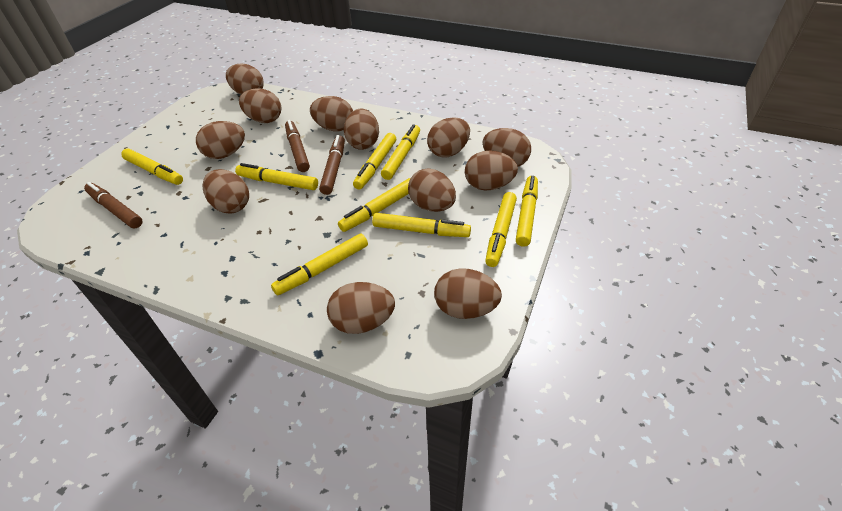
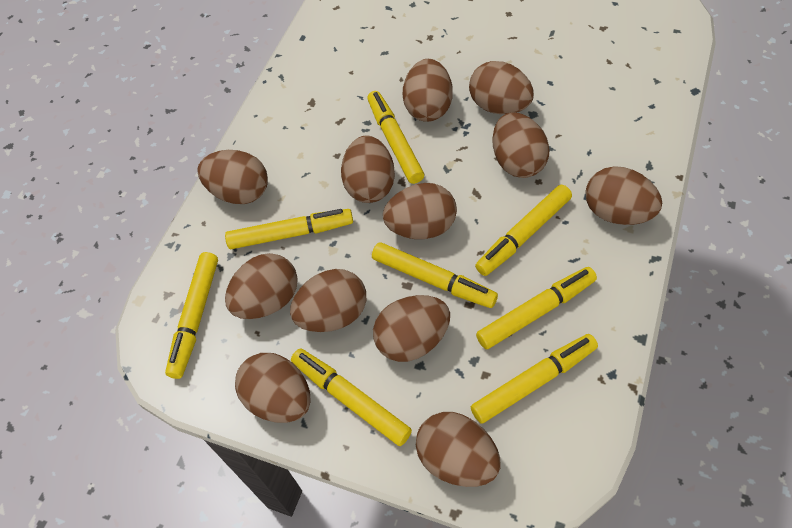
brown marker: 3 -> 0
yellow marker: 9 -> 8

